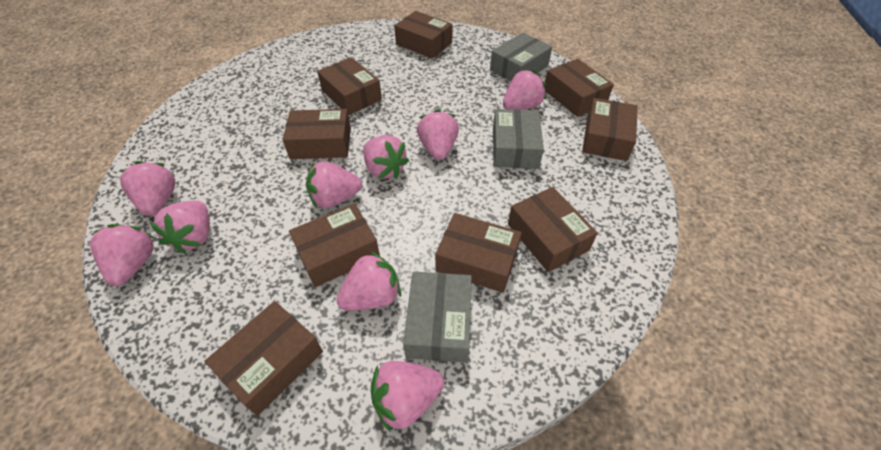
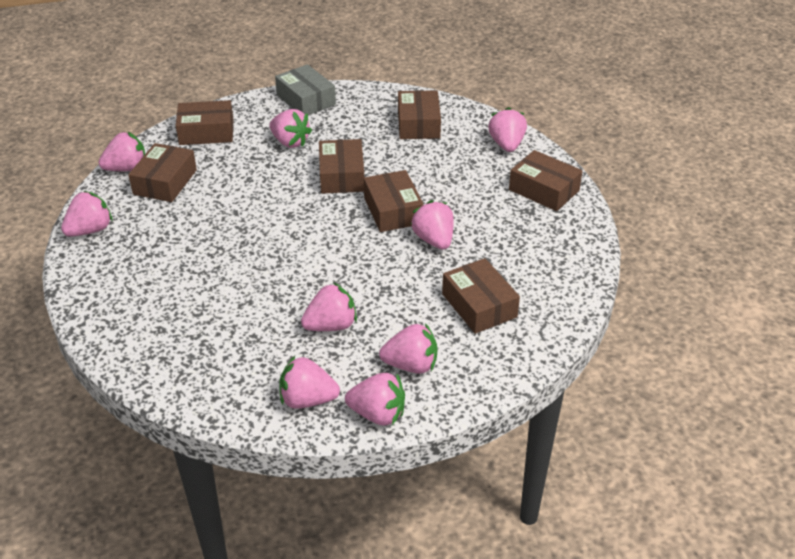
brown box: 9 -> 7
grey box: 3 -> 1

